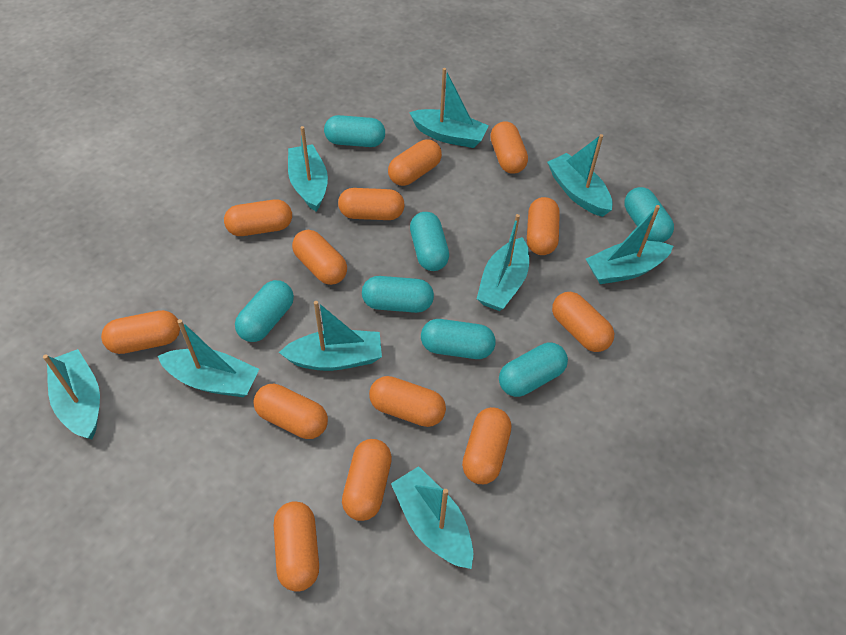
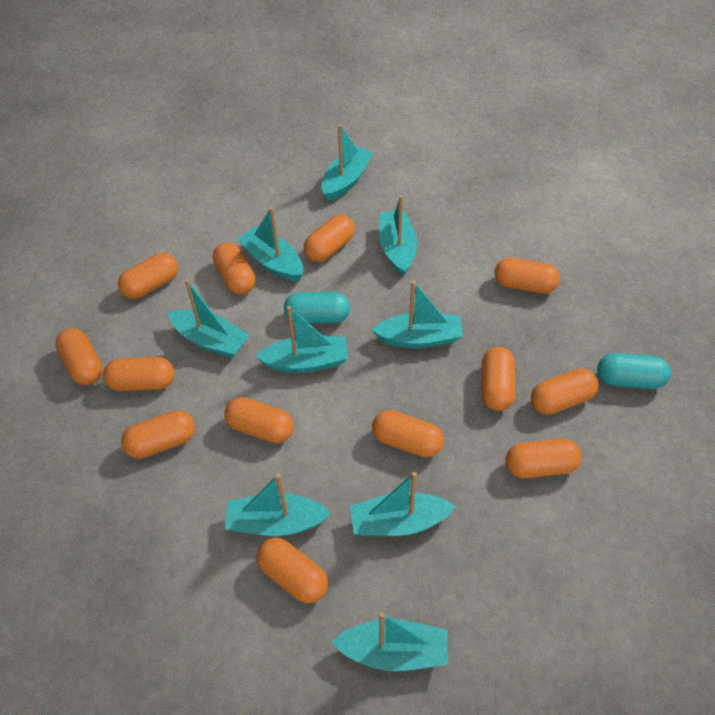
turquoise capsule: 7 -> 2

